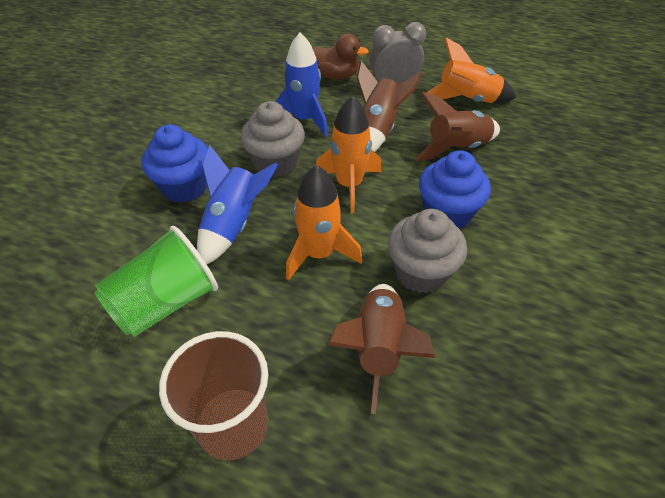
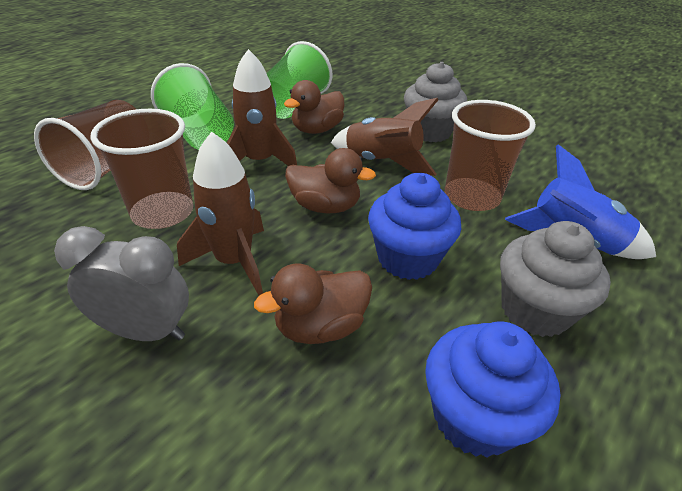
blue rocket: 2 -> 1
brown cup: 1 -> 3
brown duck: 1 -> 3
green cup: 1 -> 2
orange rocket: 3 -> 0

